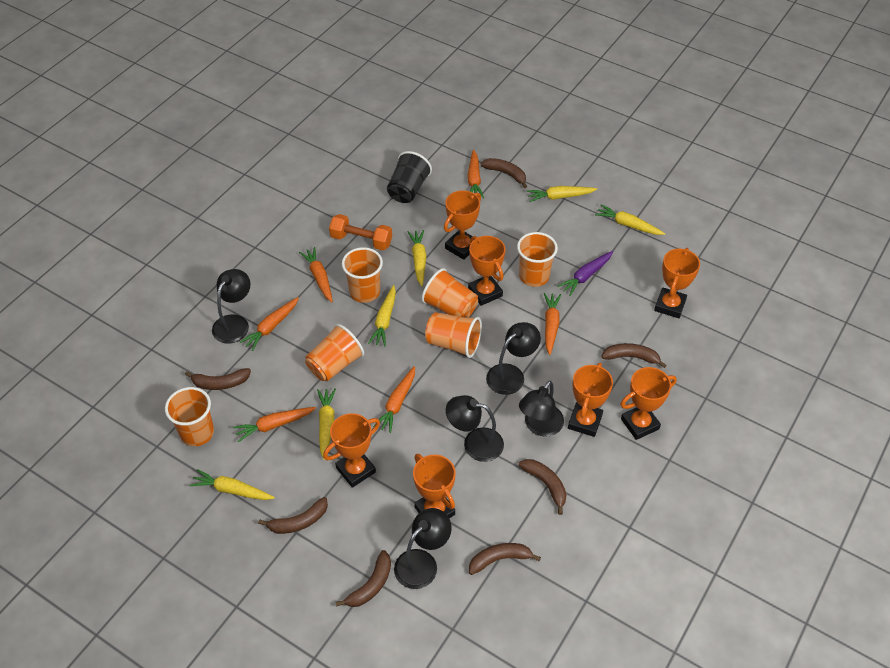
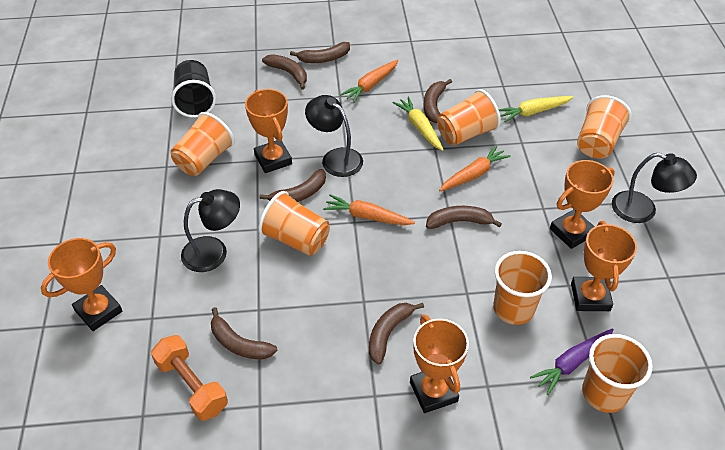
black lamp: 5 -> 3
orange carrot: 6 -> 3
orange trophy: 7 -> 5
yellow carrot: 6 -> 2

